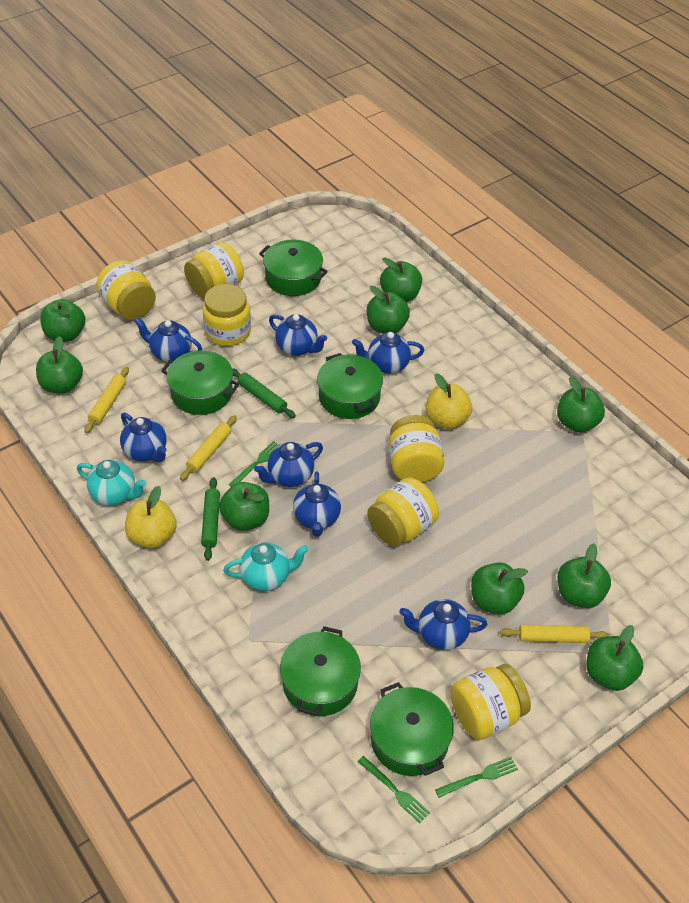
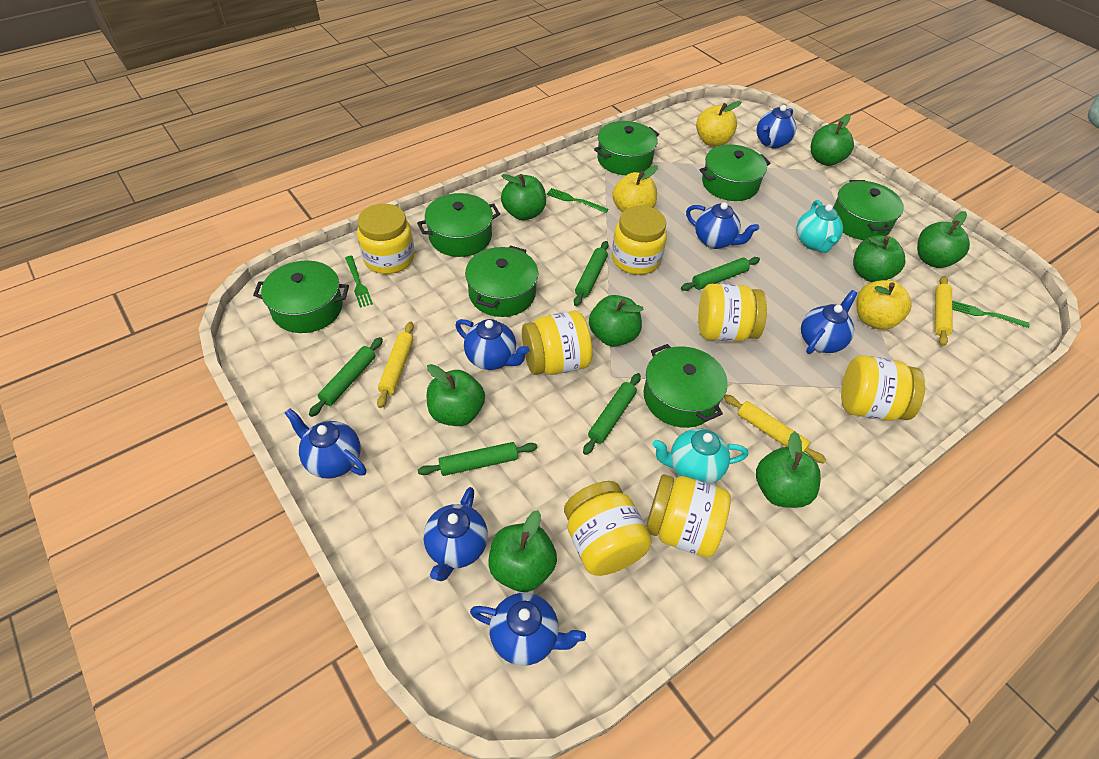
green apple: 9 -> 8
green pot: 5 -> 7
green rolling pin: 2 -> 5
yellow apple: 2 -> 3
yellow jar: 6 -> 7

